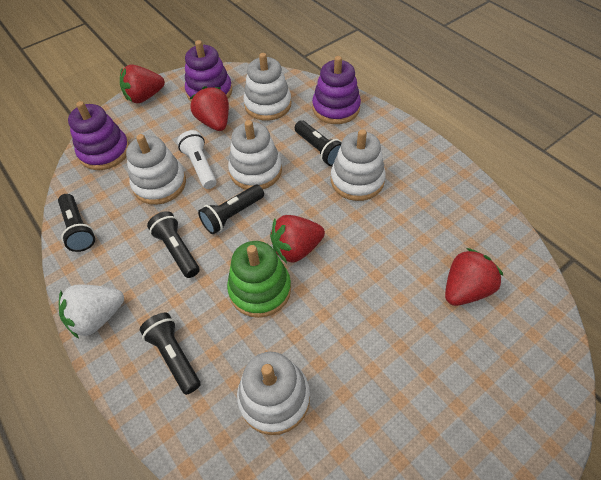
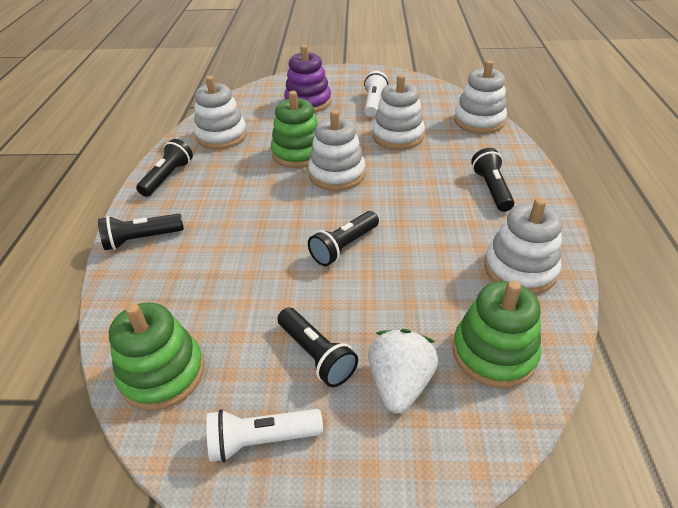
green stacking toy: 1 -> 3
purple stacking toy: 3 -> 1
red strawberry: 4 -> 0
white flashlight: 1 -> 2

